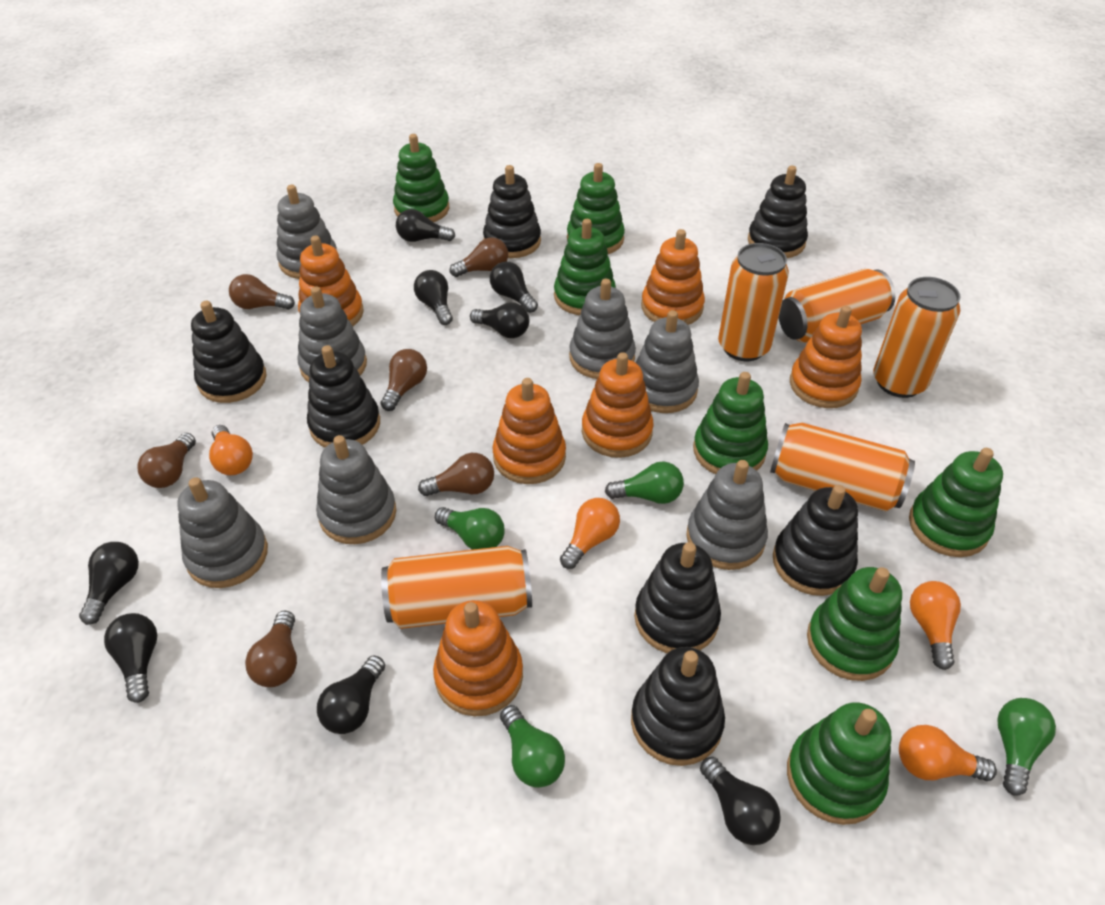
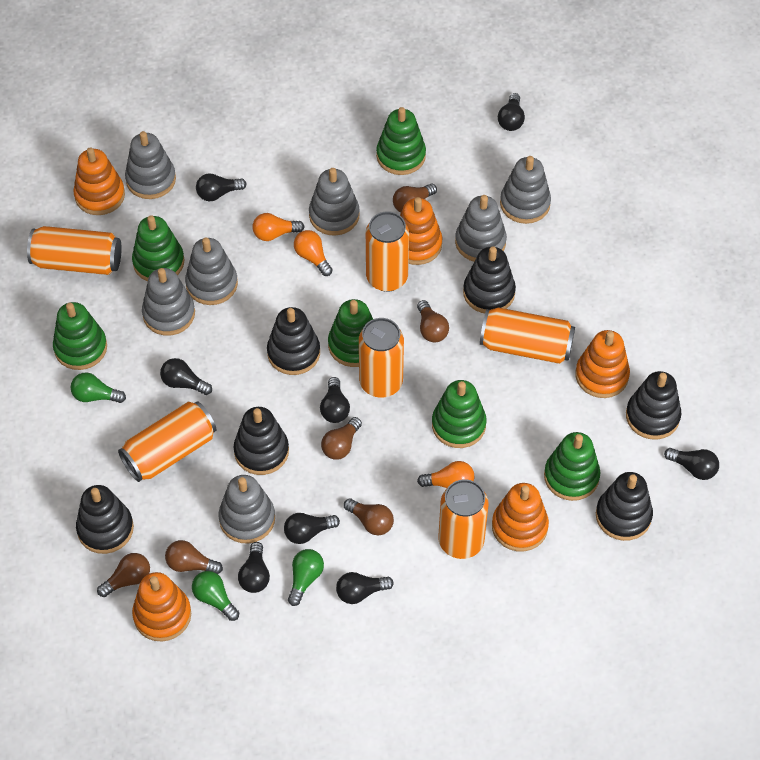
black stacking toy: 7 -> 6
green light bulb: 4 -> 3
green stacking toy: 7 -> 6
orange can: 5 -> 6
orange light bulb: 4 -> 3
orange stacking toy: 6 -> 5

